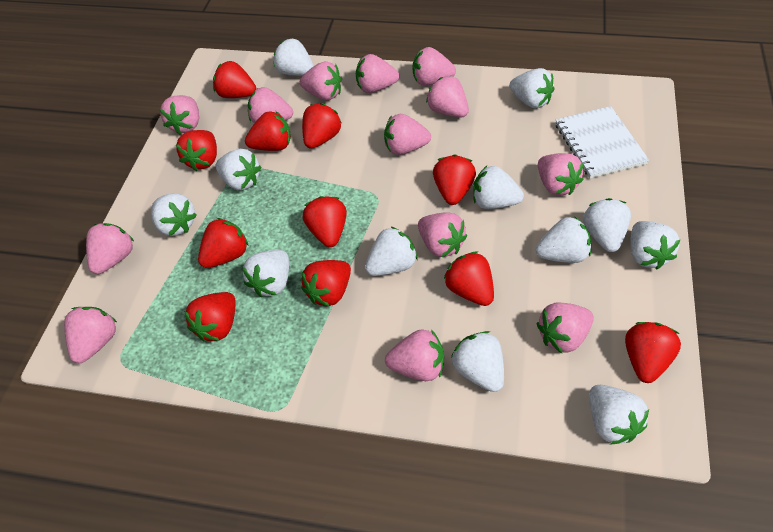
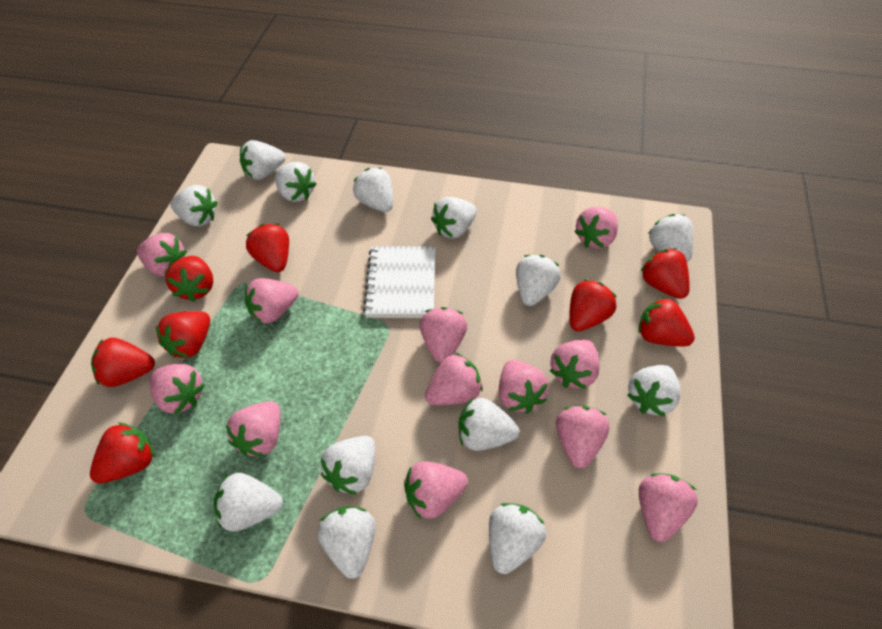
pink strawberry: 13 -> 12
red strawberry: 11 -> 8
white strawberry: 12 -> 13

